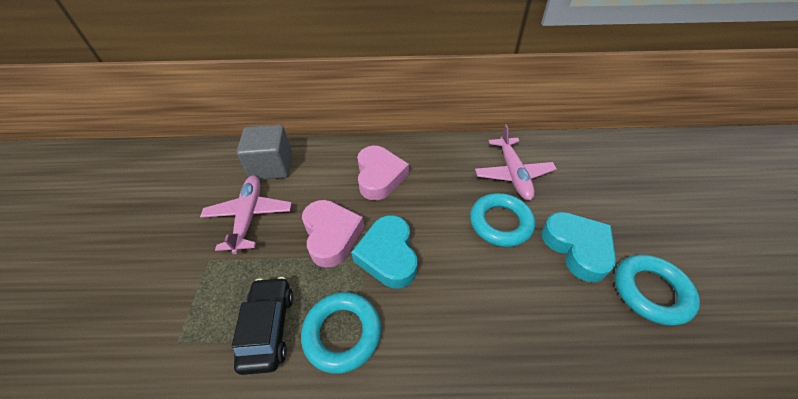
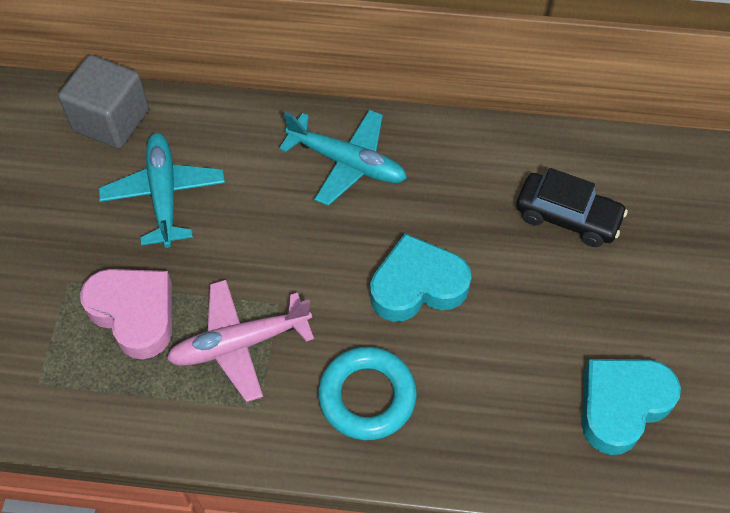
pink heart: 2 -> 1
pink plane: 2 -> 1
turquoise plane: 0 -> 2
turquoise ring: 3 -> 1

